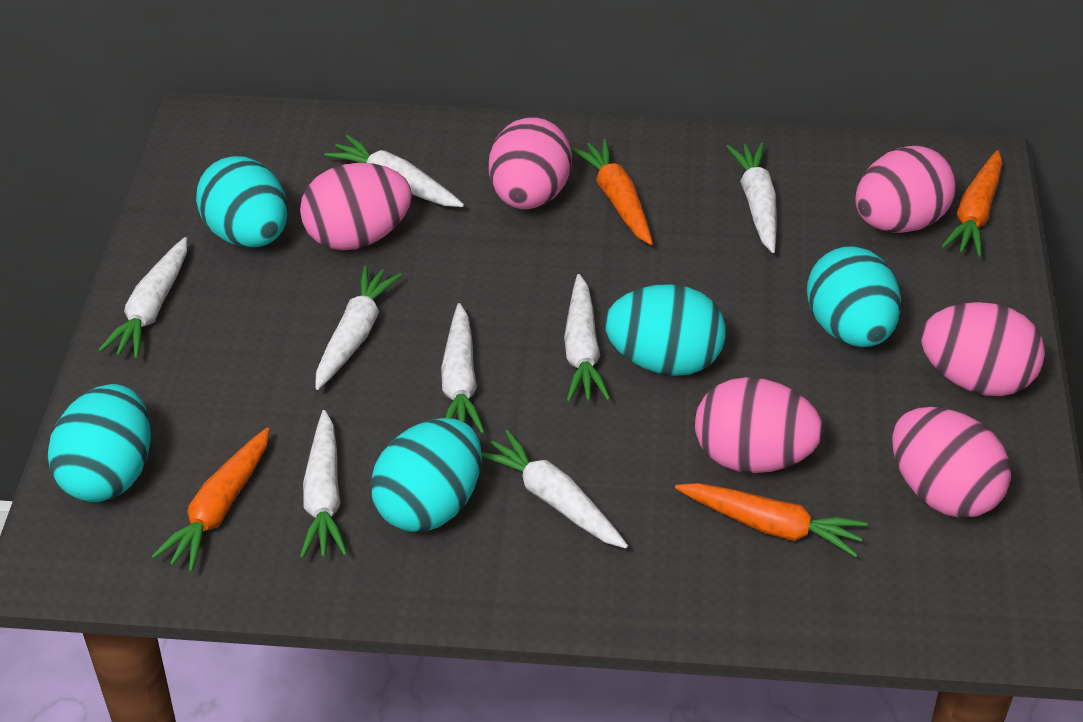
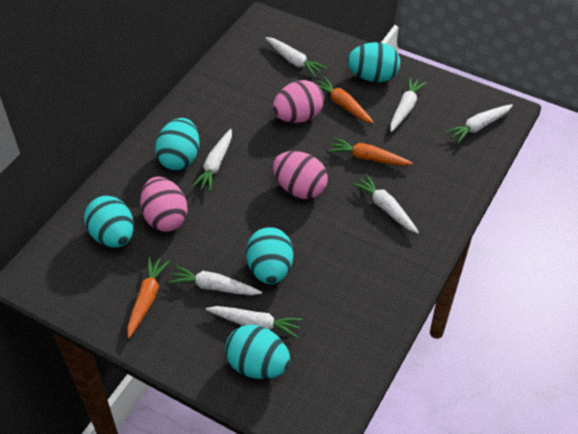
orange carrot: 4 -> 3
pink egg: 6 -> 3
white carrot: 8 -> 7

